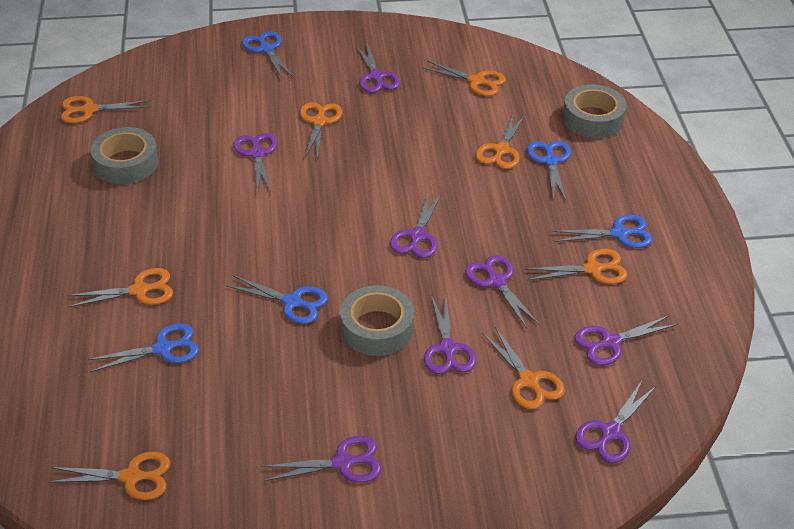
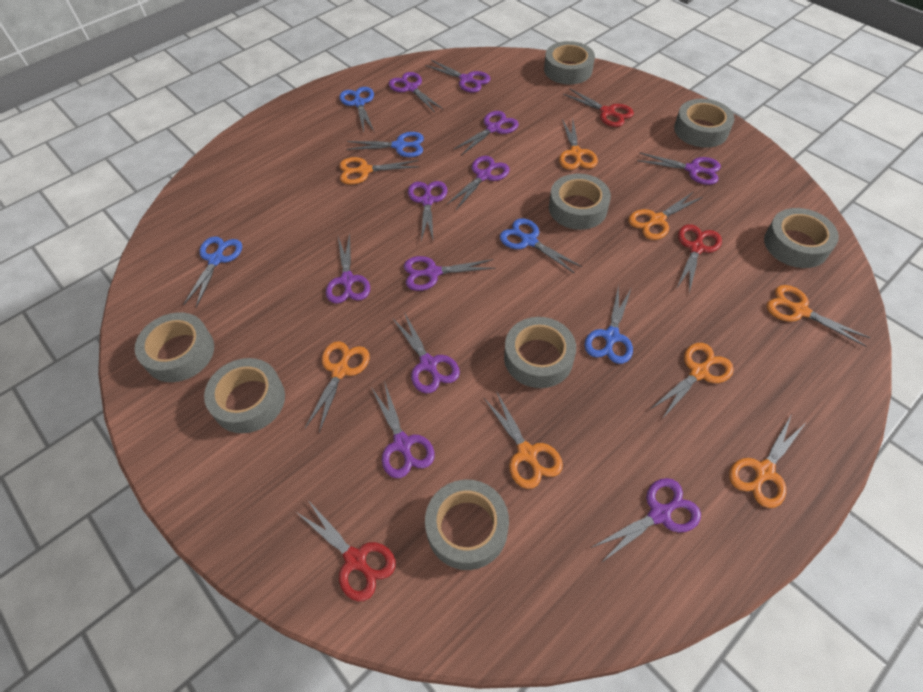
grey tape: 3 -> 8
purple scissors: 8 -> 11
red scissors: 0 -> 3

